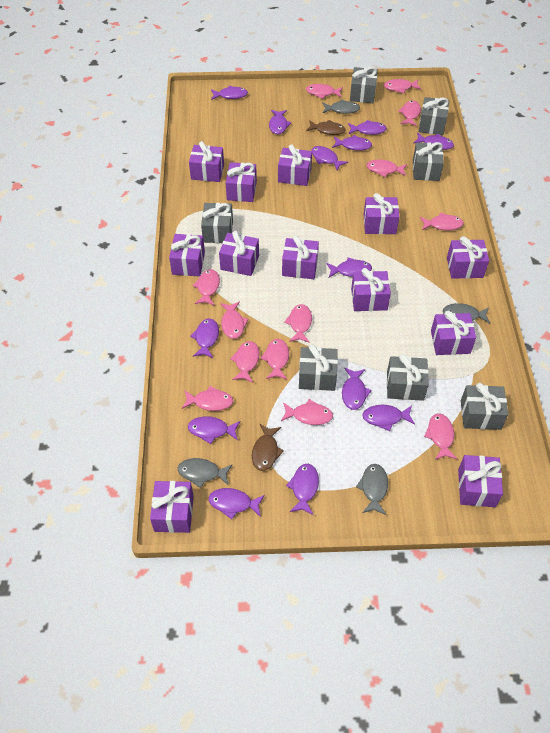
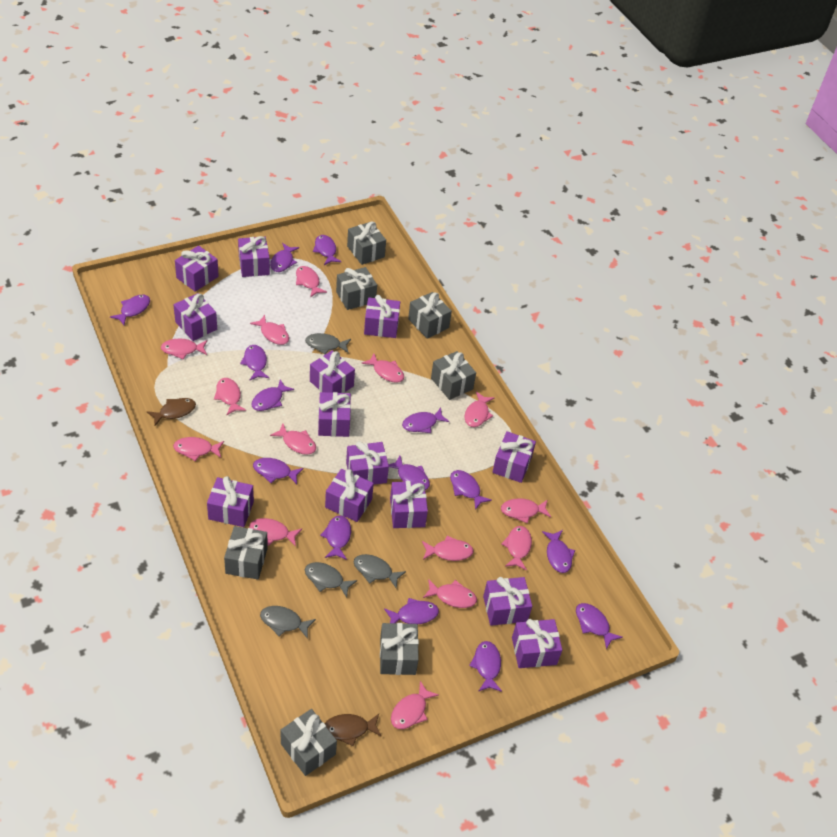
pink fish: 13 -> 14
purple fish: 13 -> 14
purple gift: 12 -> 13

